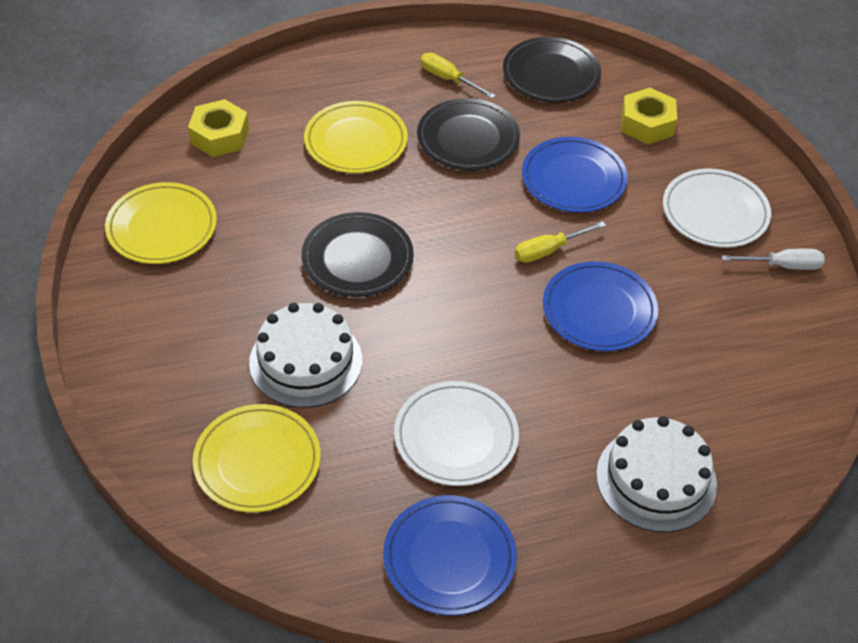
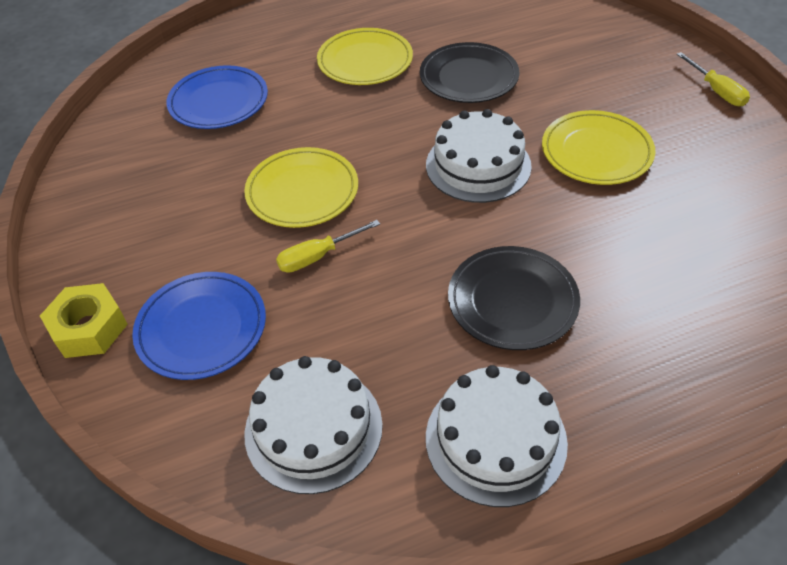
black plate: 3 -> 2
blue plate: 3 -> 2
white cake: 2 -> 3
white plate: 2 -> 0
white screwdriver: 1 -> 0
yellow nut: 2 -> 1

